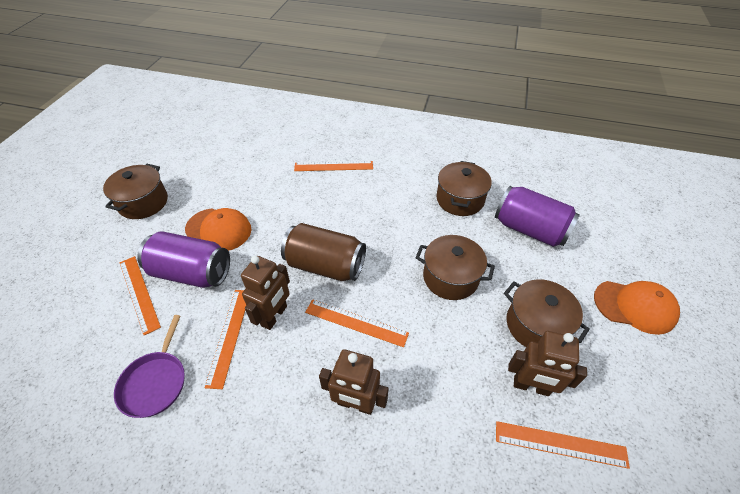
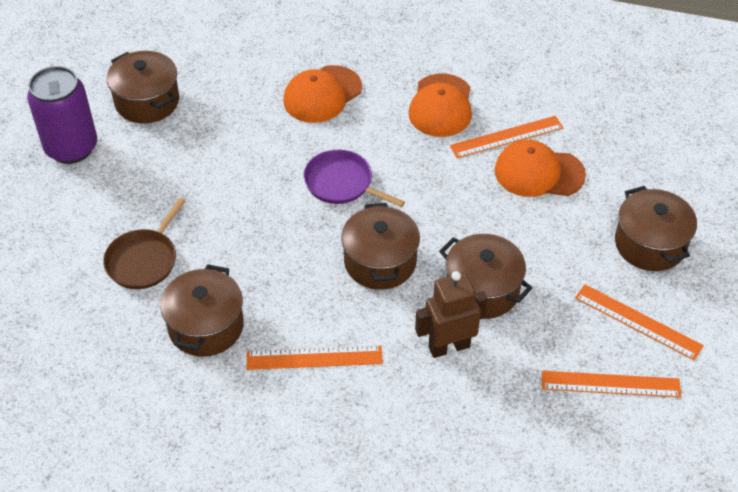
brown can: 1 -> 0
brown pan: 0 -> 1
brown pot: 4 -> 5
brown robot: 3 -> 1
orange cap: 2 -> 3
orange ruler: 5 -> 4
purple can: 2 -> 1

